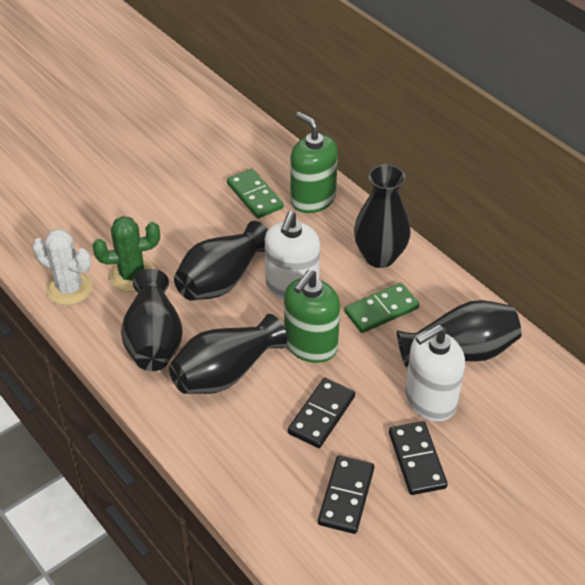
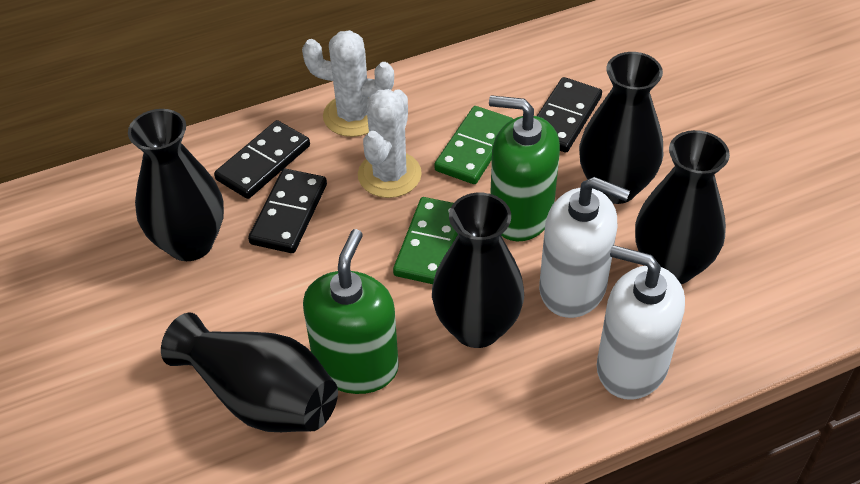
green cactus: 1 -> 0
white cactus: 1 -> 2

